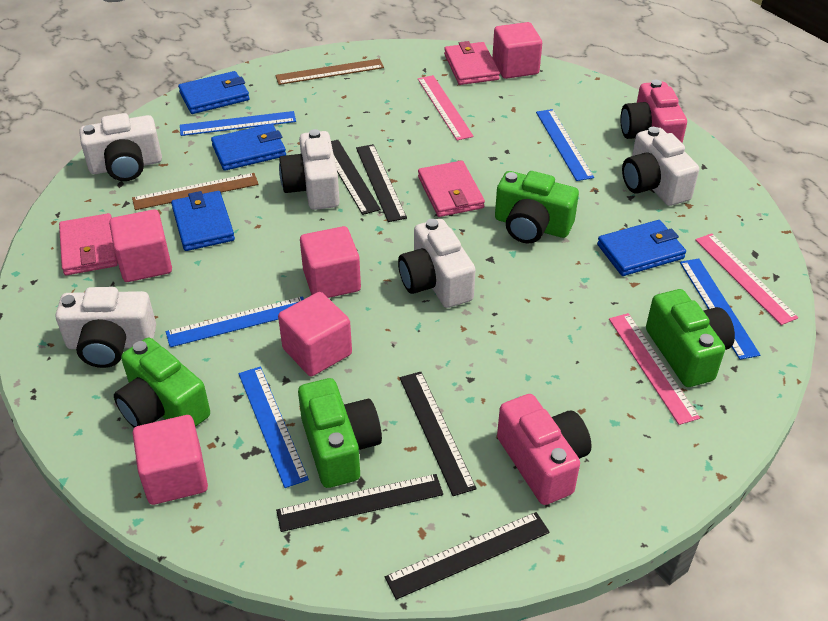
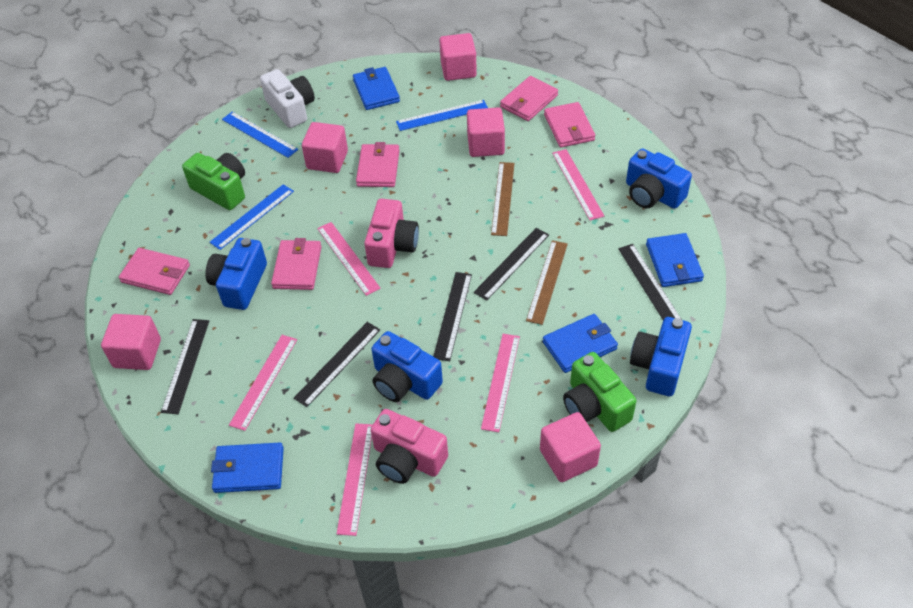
blue camera: 0 -> 4
blue ruler: 5 -> 3
green camera: 4 -> 2
pink ruler: 3 -> 5
pink wallet: 3 -> 5
white camera: 5 -> 1

